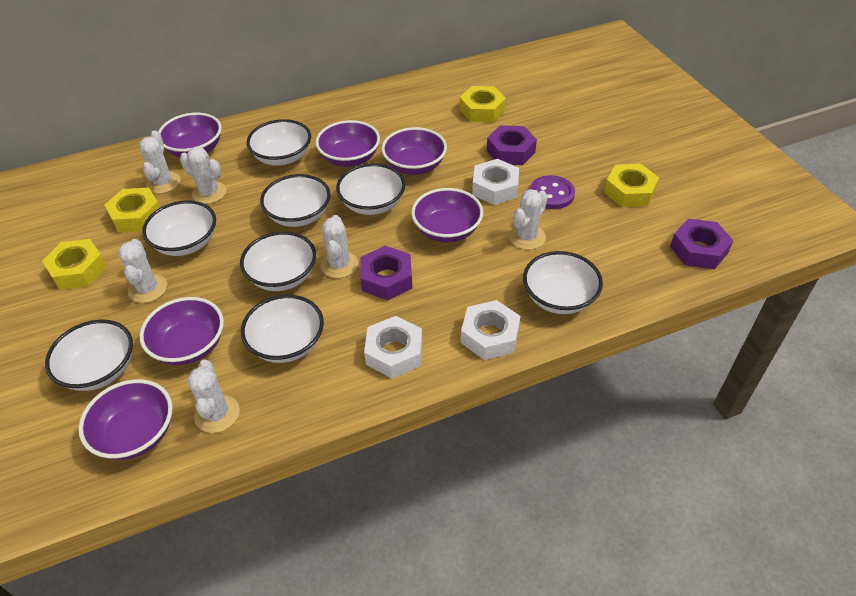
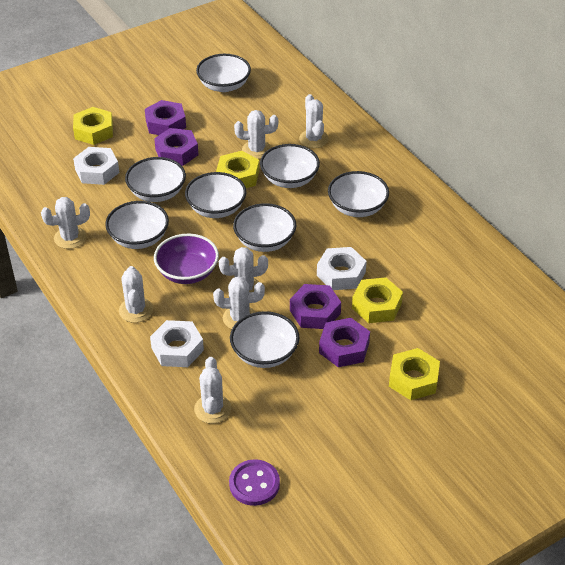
purple bowl: 6 -> 1
purple nut: 3 -> 4
white cactus: 6 -> 7

